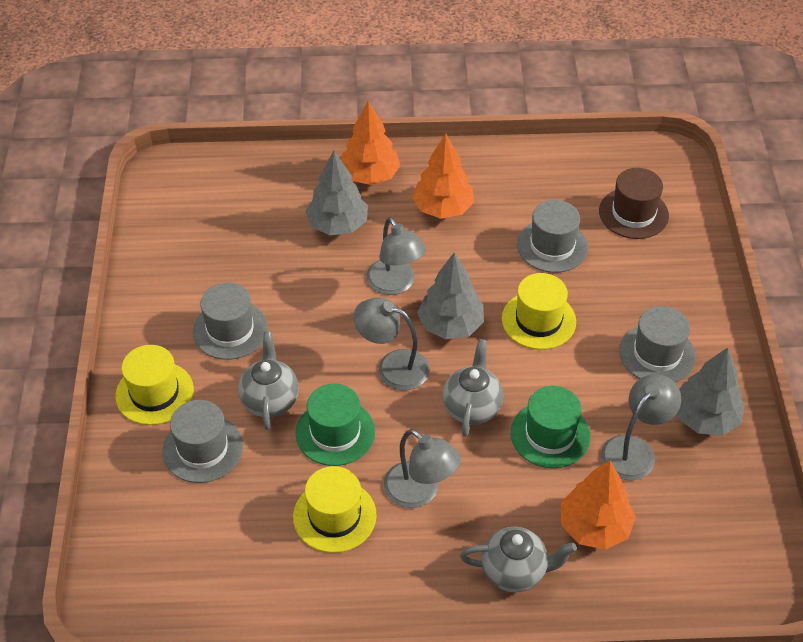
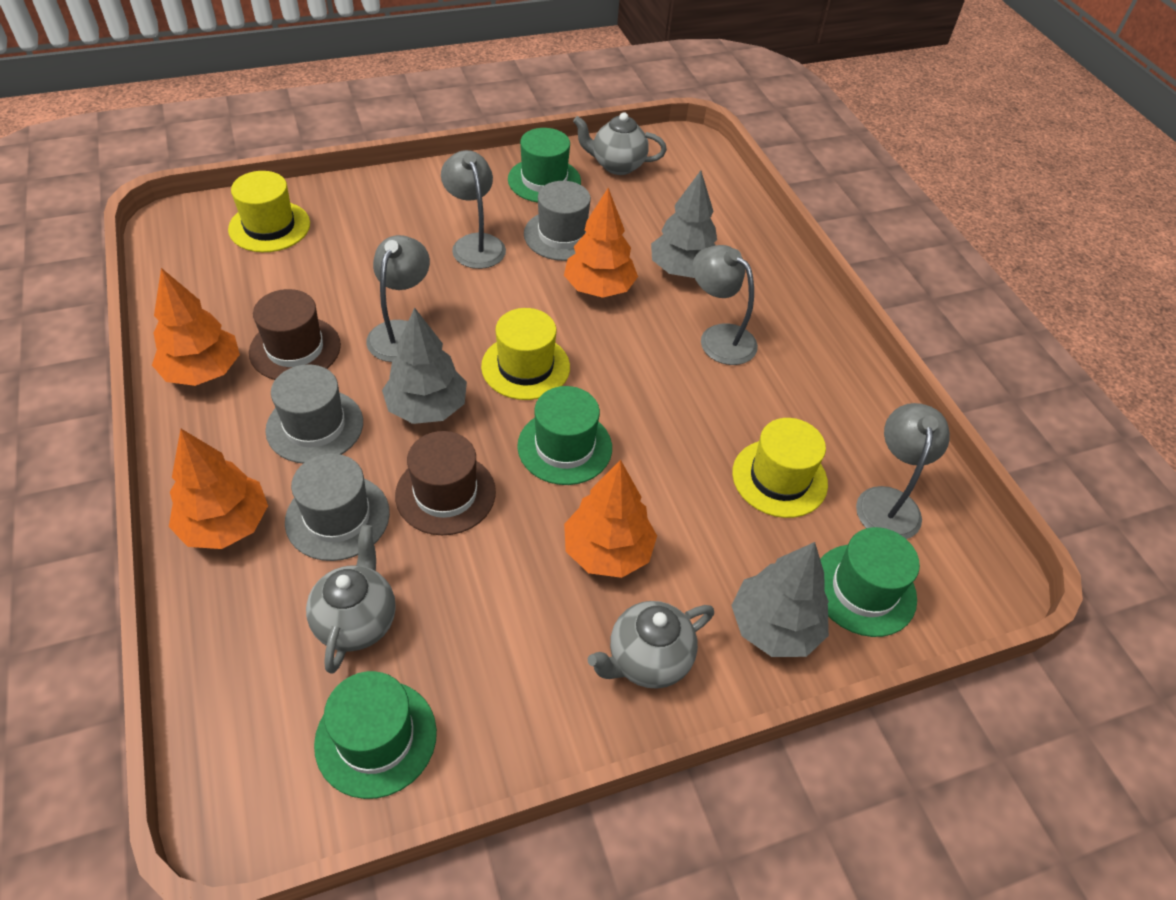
brown hat: 1 -> 2
green hat: 2 -> 4
grey hat: 4 -> 3
orange tree: 3 -> 4

